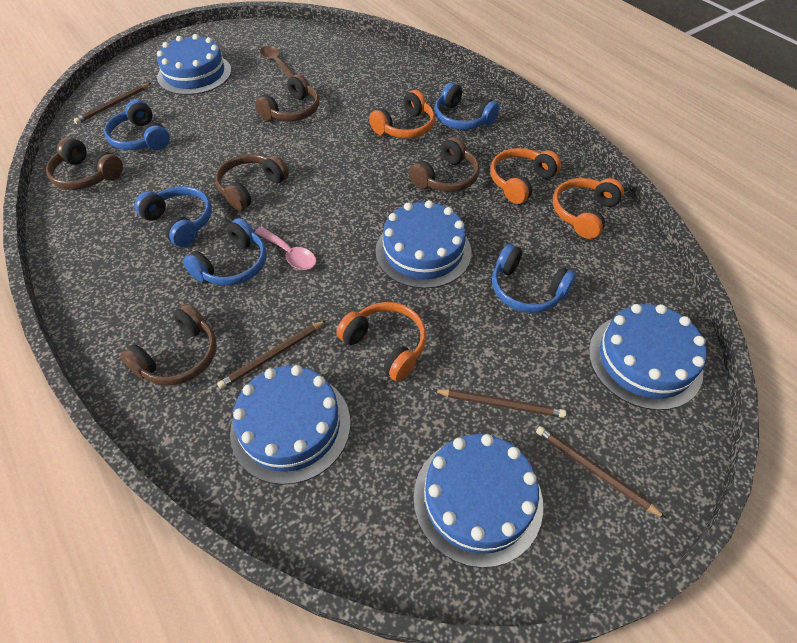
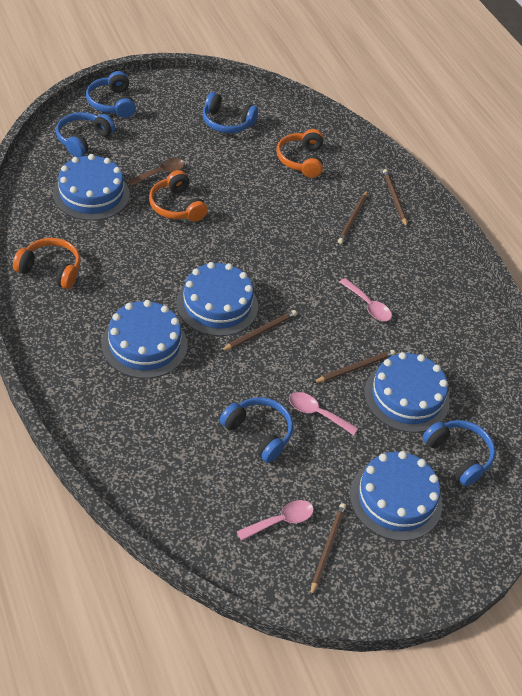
brown headphones: 5 -> 0
brown pencil: 4 -> 5
orange headphones: 4 -> 3
pink spoon: 1 -> 3

